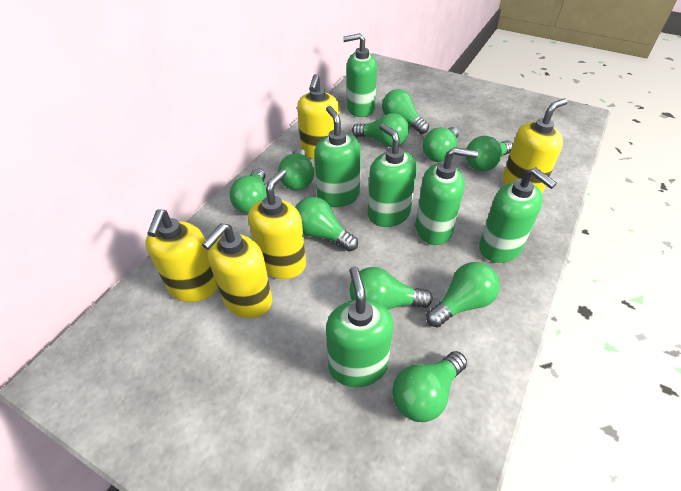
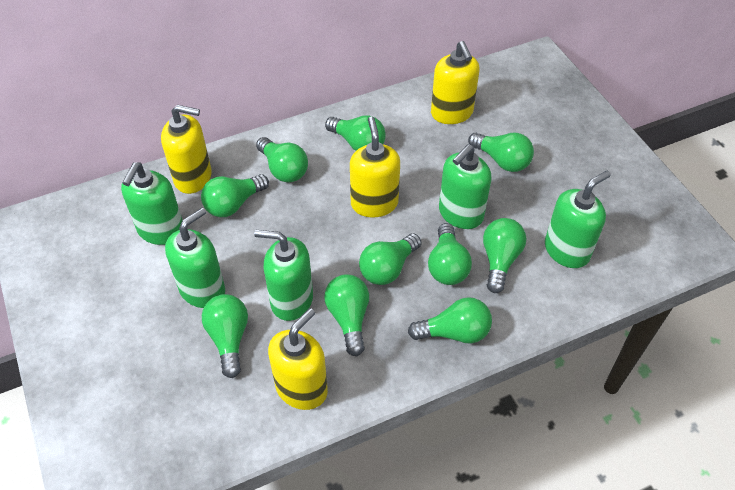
green soap dispenser: 6 -> 5
yellow soap dispenser: 5 -> 4

